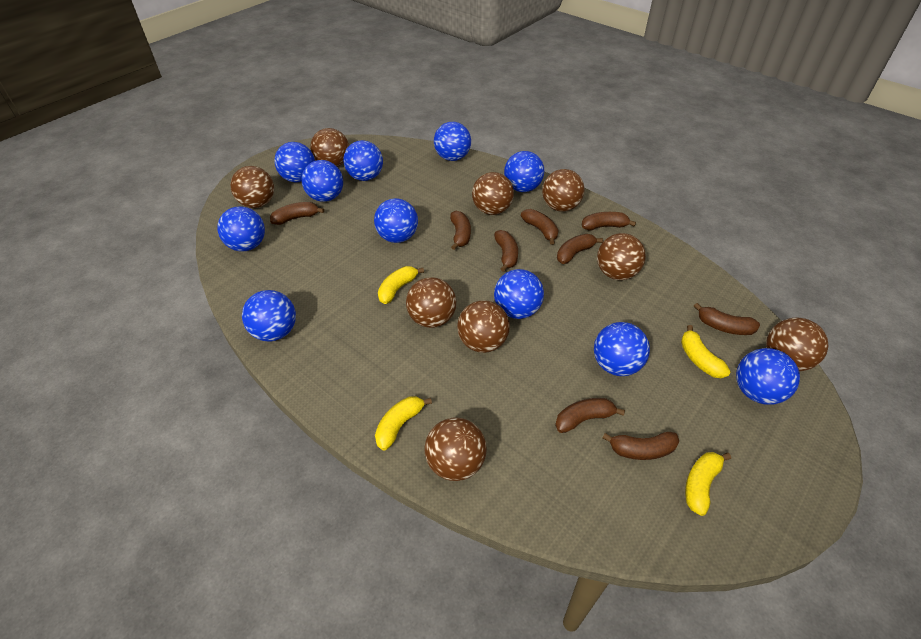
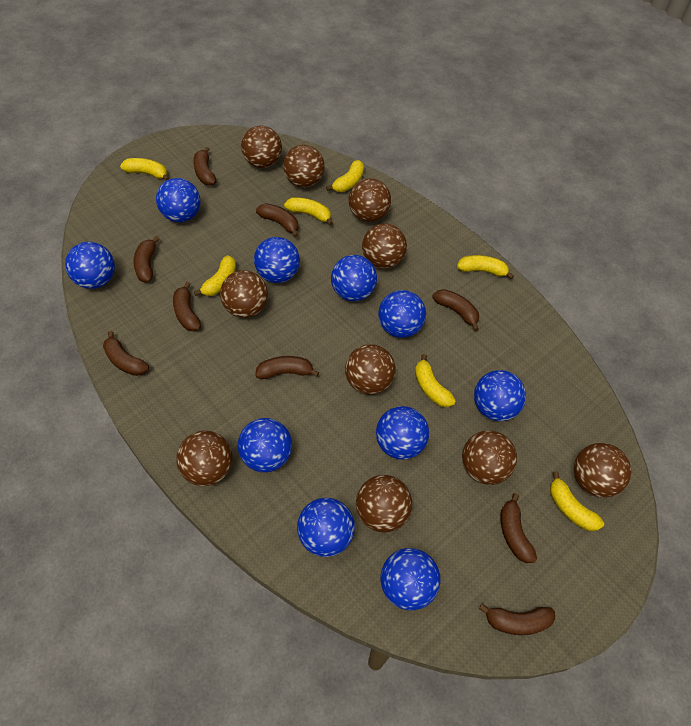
blue ball: 11 -> 10
brown ball: 9 -> 10
yellow banana: 4 -> 7

